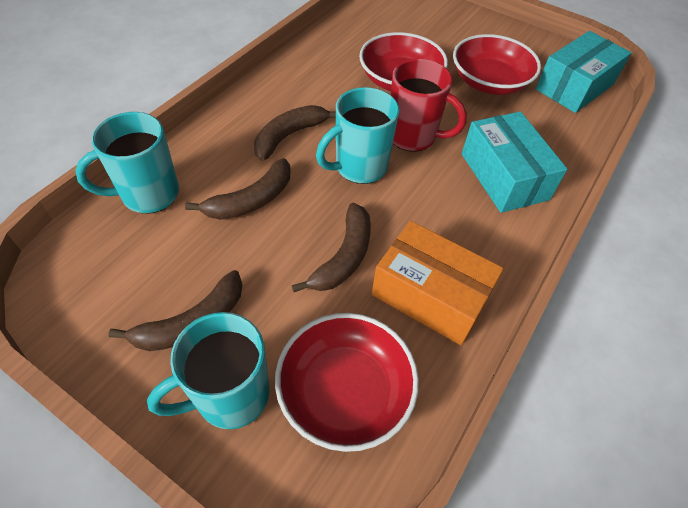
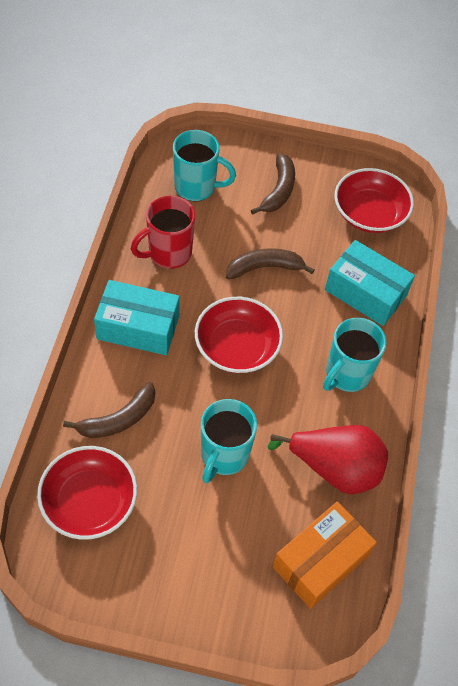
brown banana: 4 -> 3
red pear: 0 -> 1

